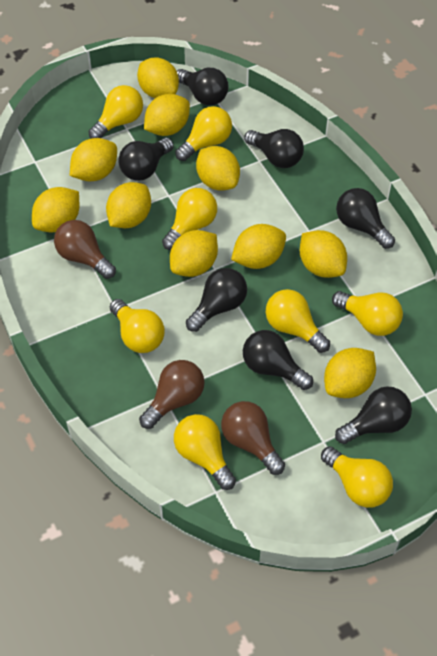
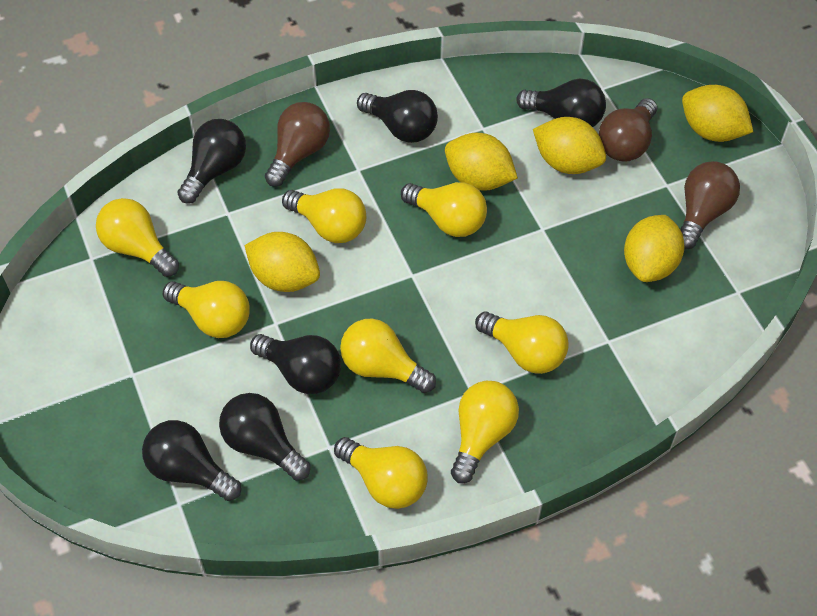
black light bulb: 7 -> 6
yellow lemon: 10 -> 5

